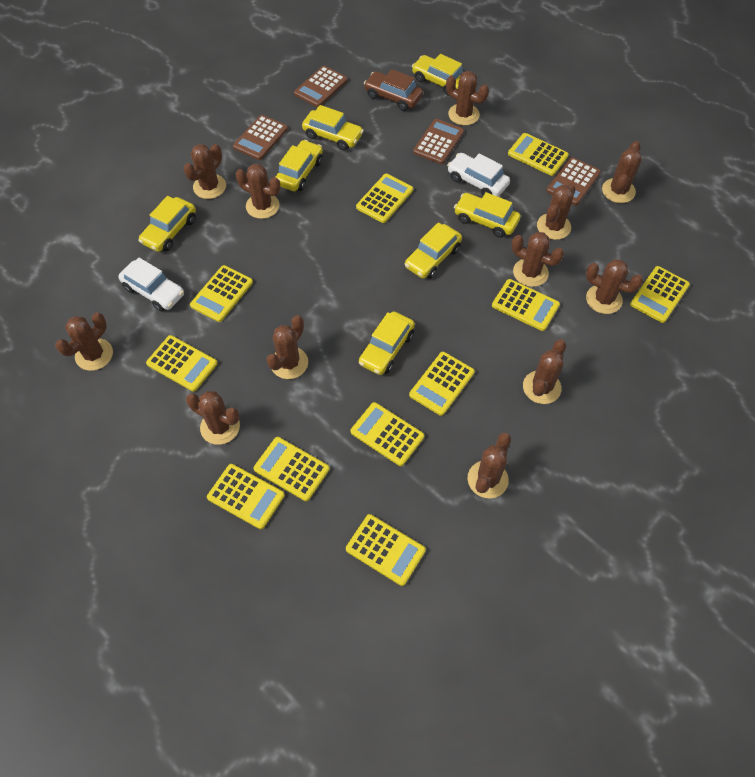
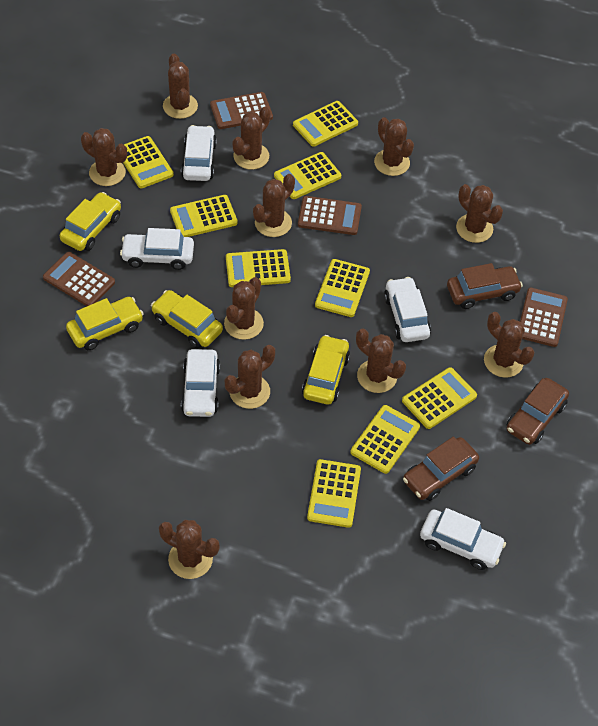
brown cactus: 12 -> 11
brown car: 1 -> 3
white car: 2 -> 5
yellow calculator: 11 -> 9
yellow car: 7 -> 4

